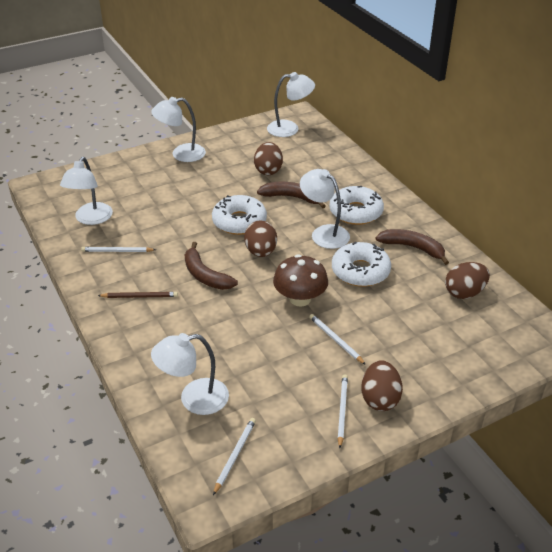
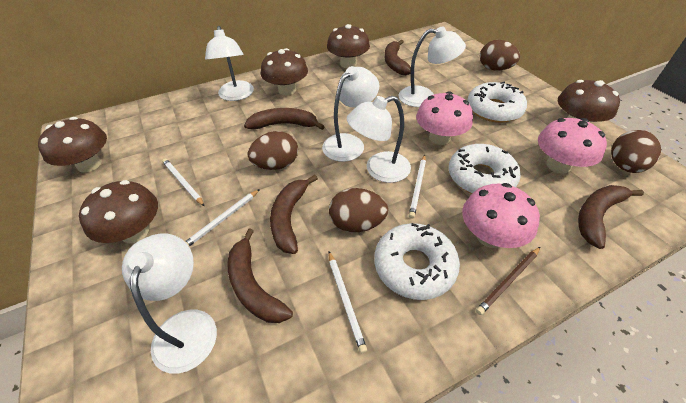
brown banana: 3 -> 5
brown mushroom: 1 -> 5
pink mushroom: 0 -> 3

